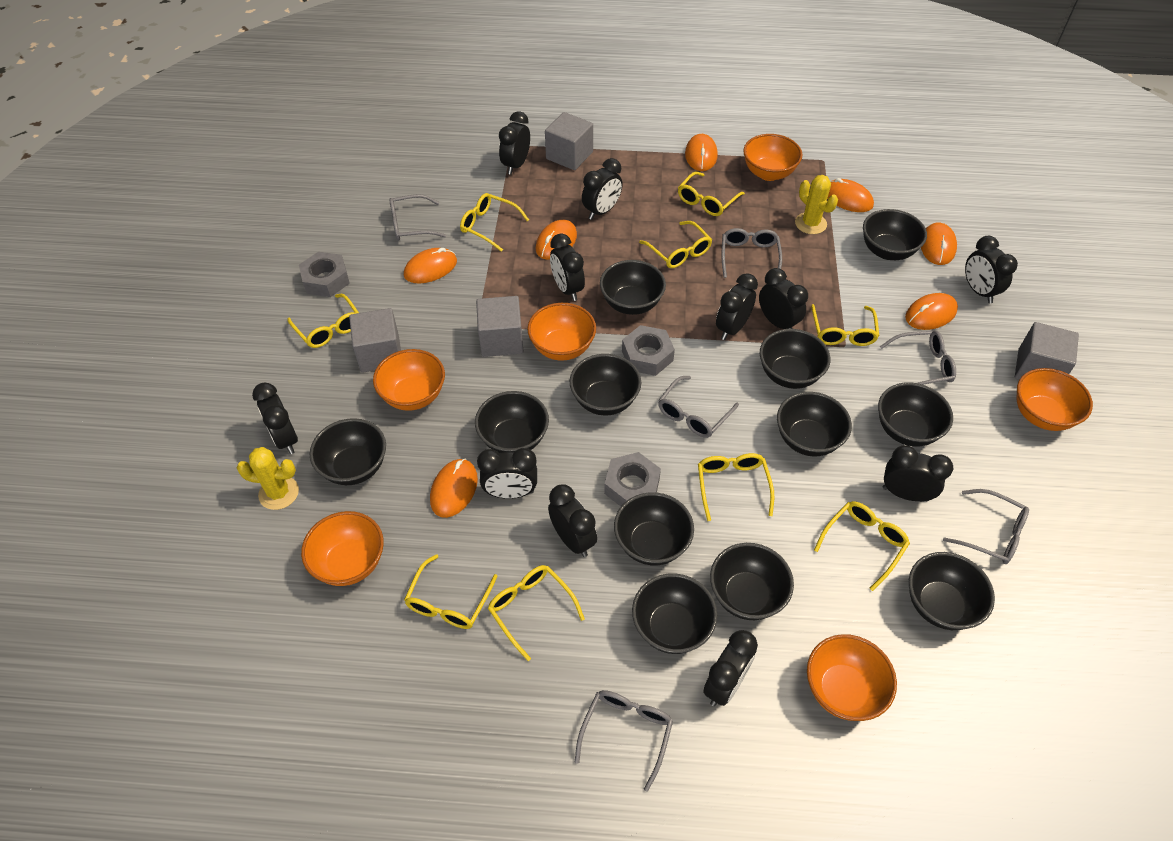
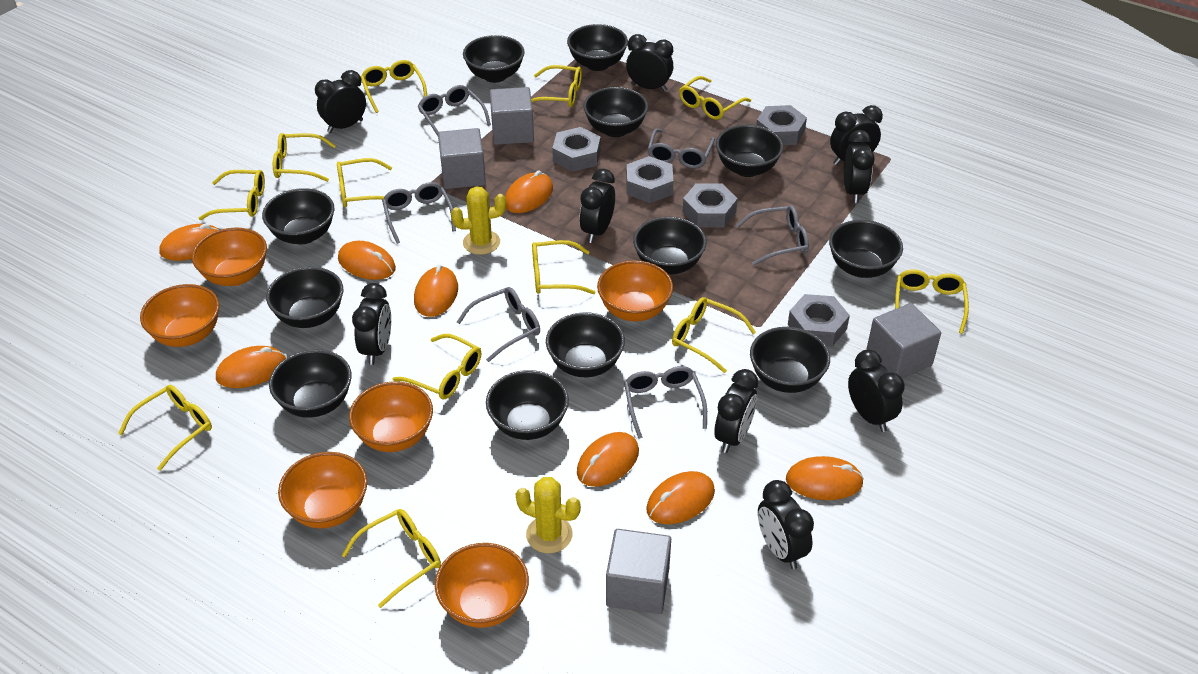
black clock: 11 -> 9
grey nut: 3 -> 5
orange mouse: 7 -> 8
yellow glasses: 9 -> 12

